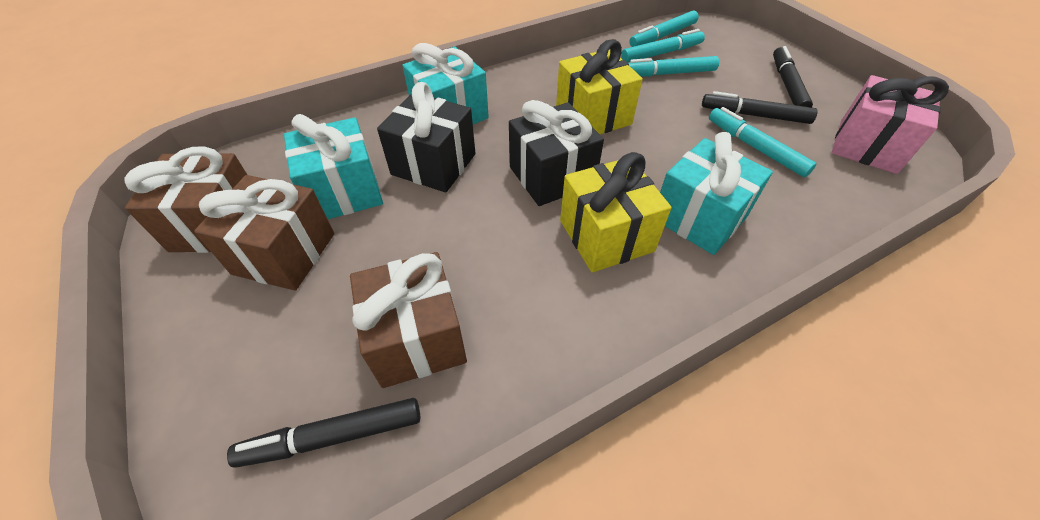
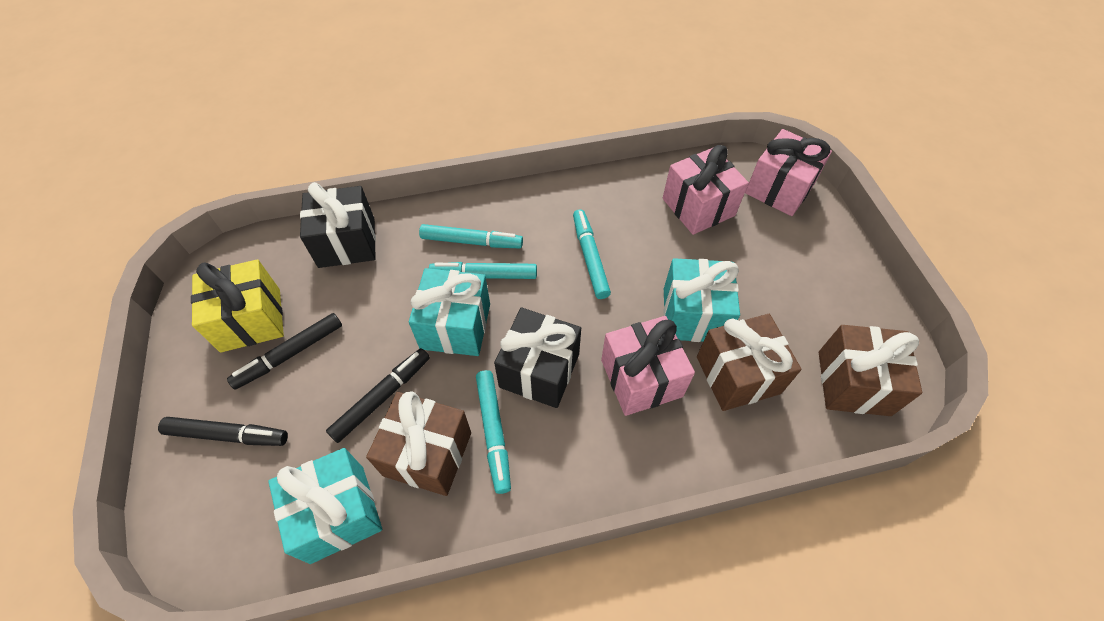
pink gift: 1 -> 3
yellow gift: 2 -> 1

